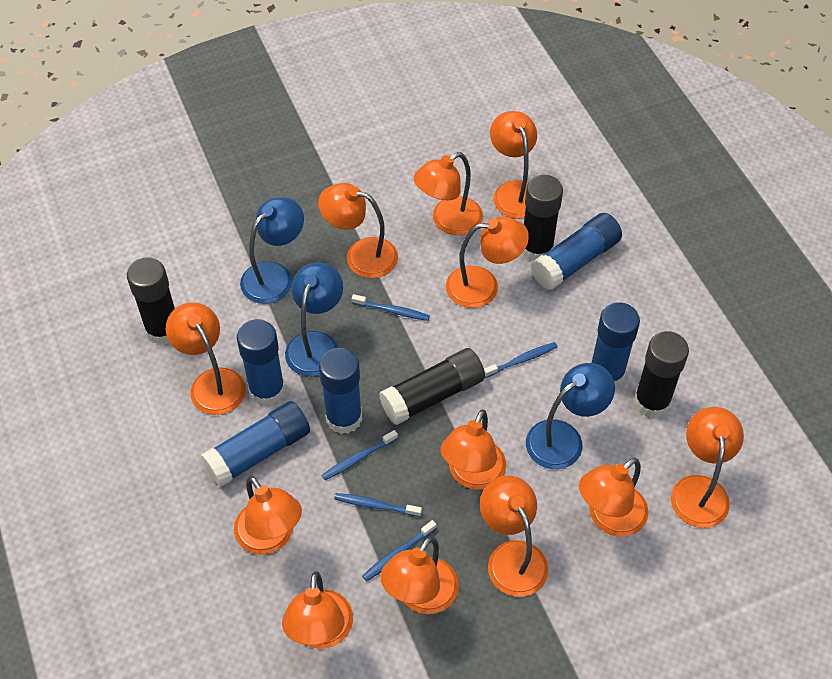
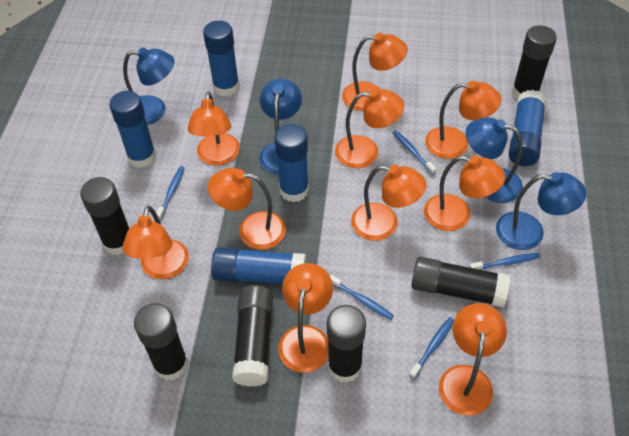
black glue stick: 4 -> 6
blue lamp: 3 -> 4
orange lamp: 12 -> 10

